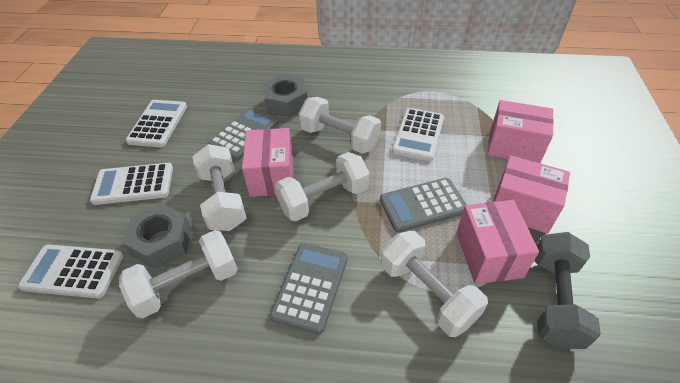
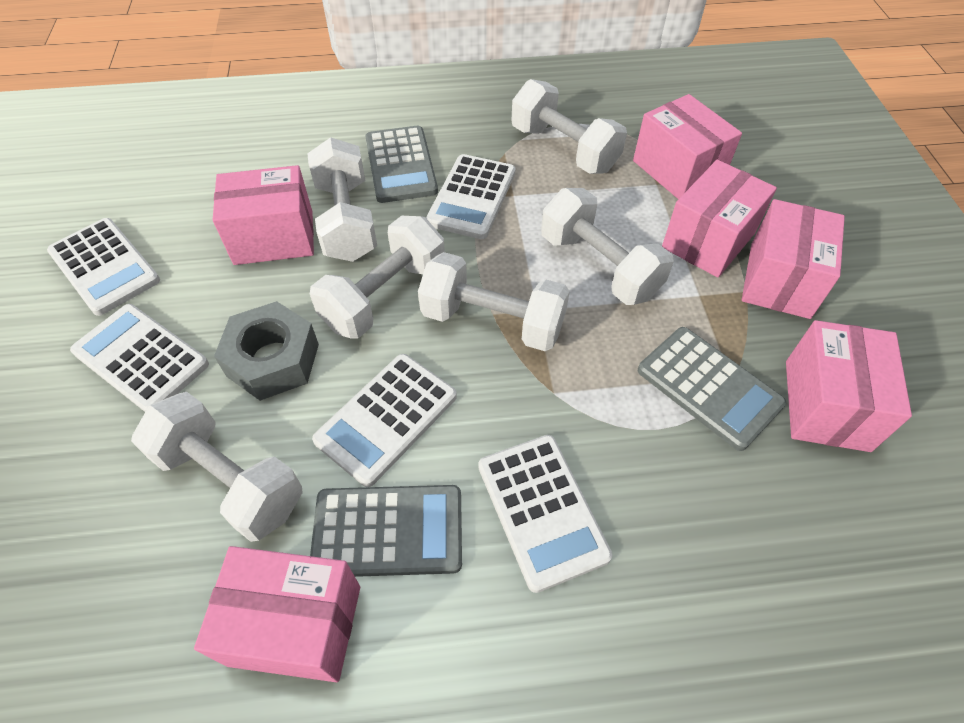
grey dumbbell: 1 -> 0
grey nut: 2 -> 1
pink box: 4 -> 6
white calculator: 4 -> 5
white dumbbell: 5 -> 6

